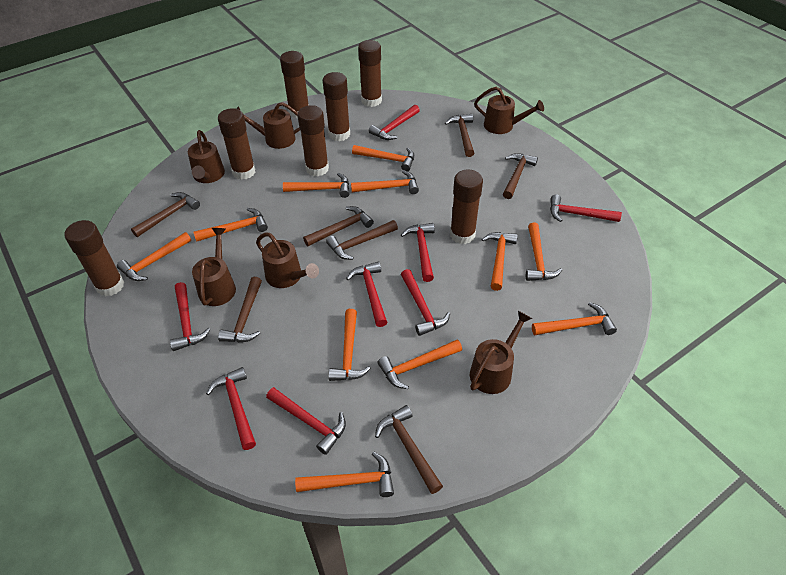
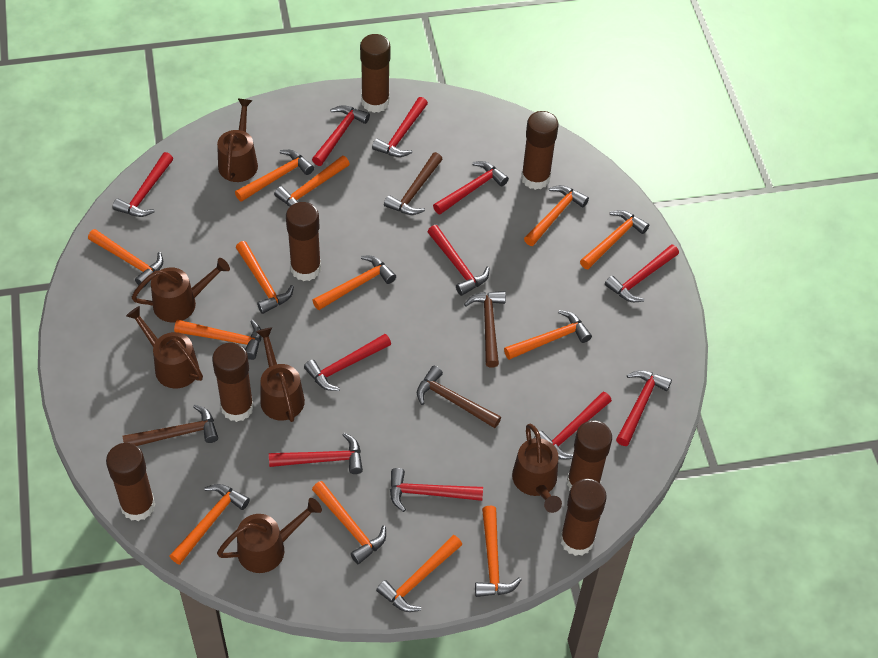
brown hammer: 7 -> 4
orange hammer: 11 -> 13
red hammer: 8 -> 11

